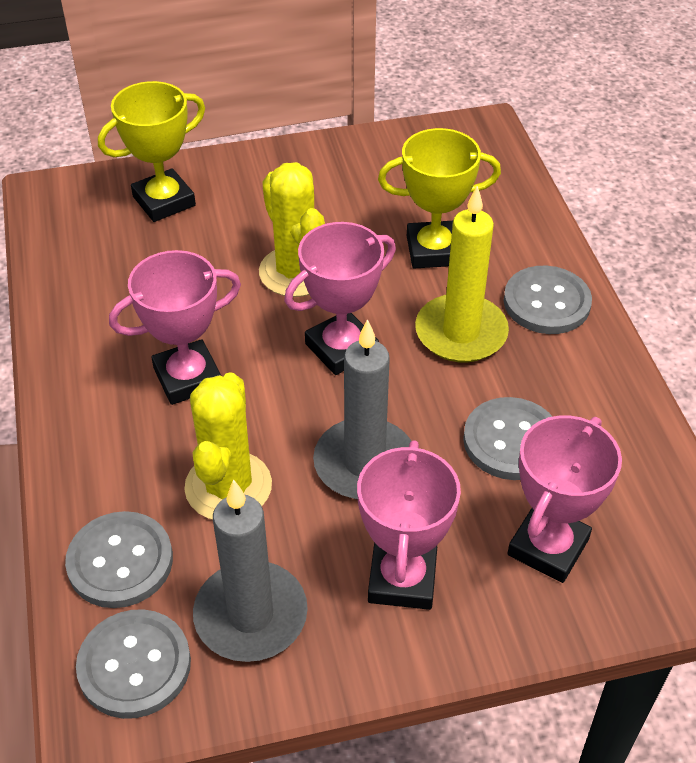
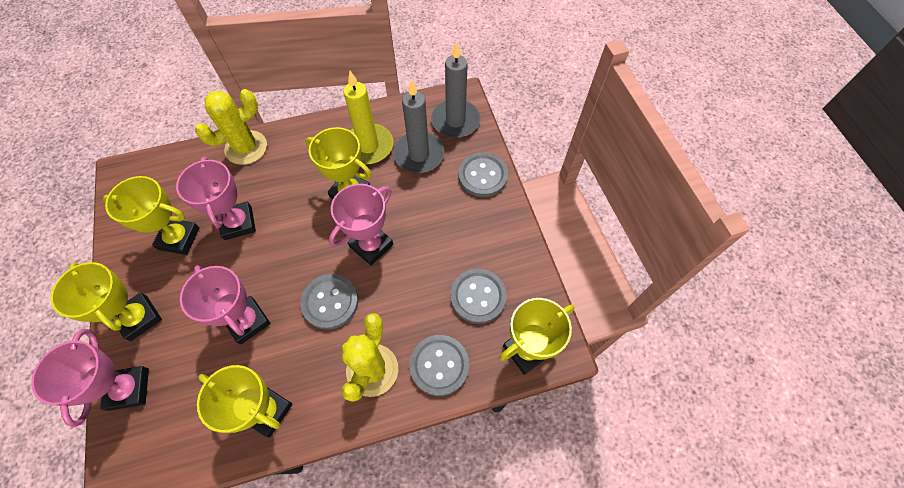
yellow trophy: 2 -> 5

